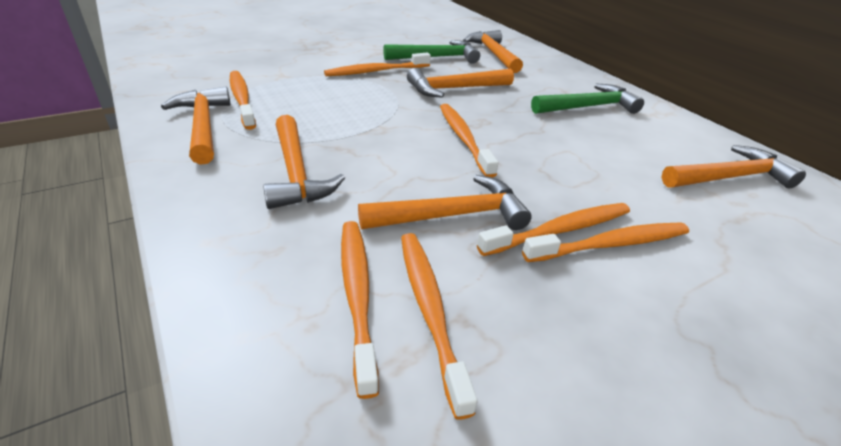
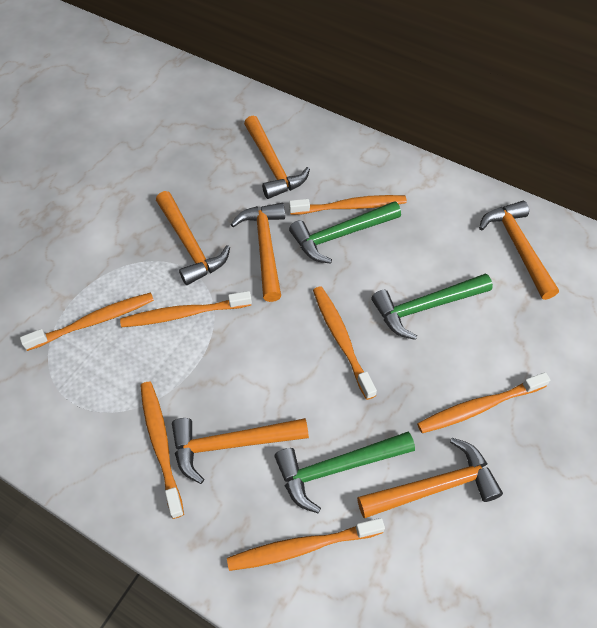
green hammer: 2 -> 3

